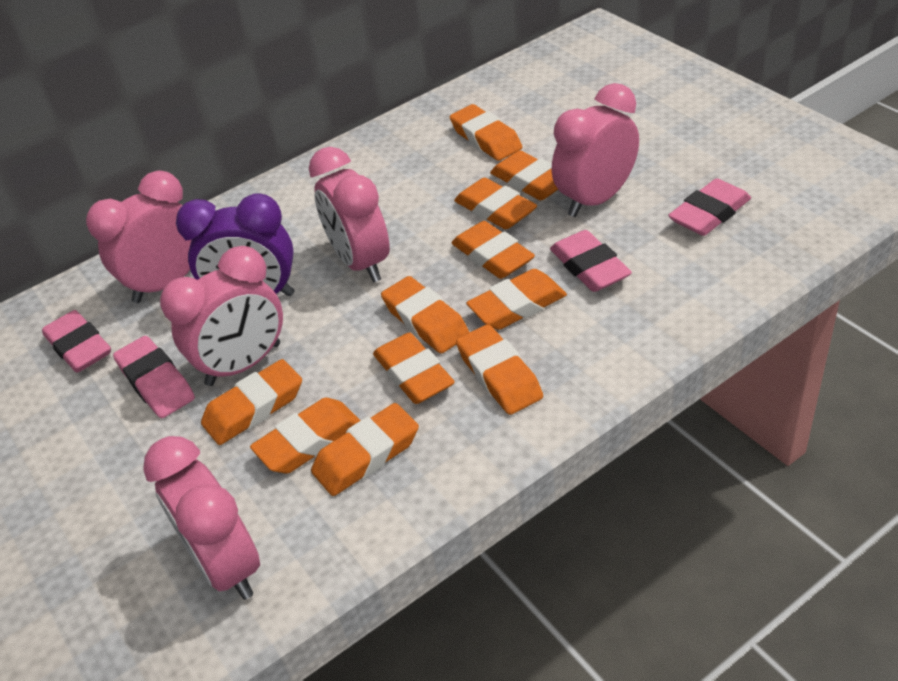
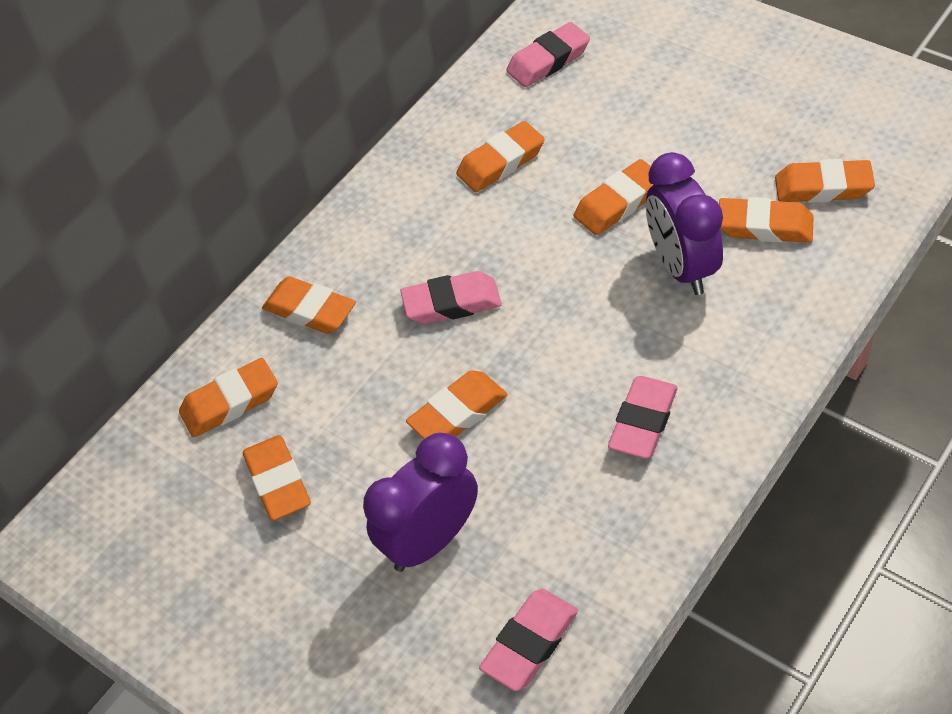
orange eraser: 11 -> 8
pink clock: 5 -> 0
purple clock: 1 -> 2

